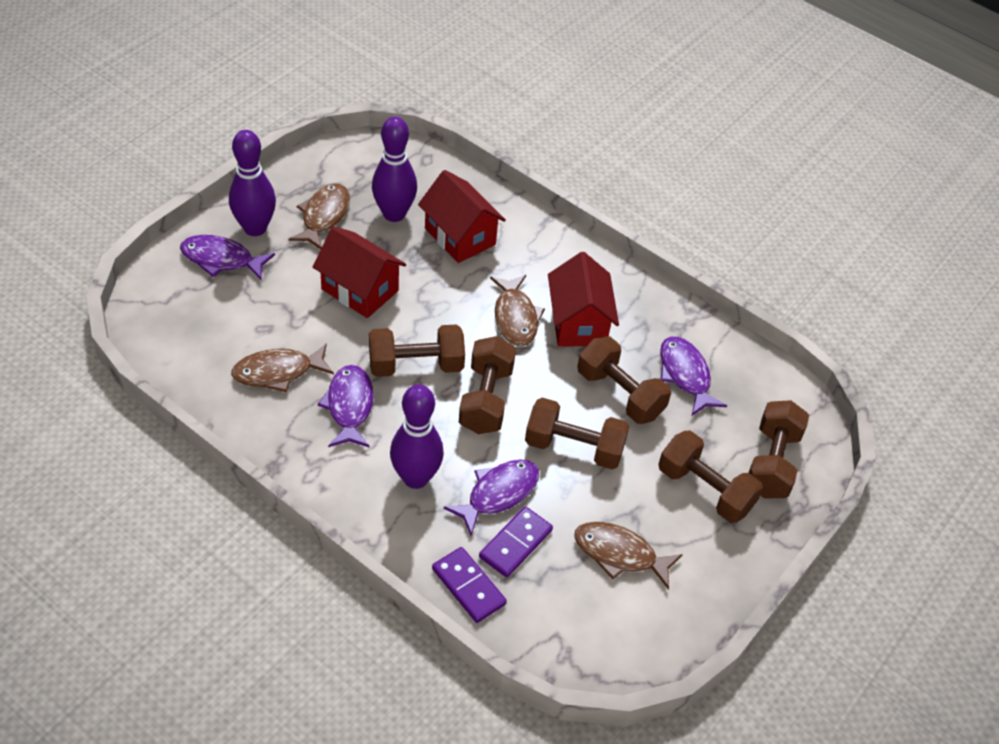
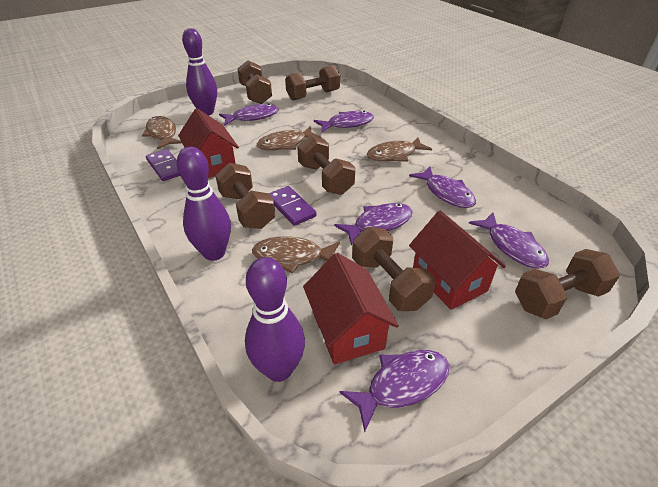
purple fish: 4 -> 6

